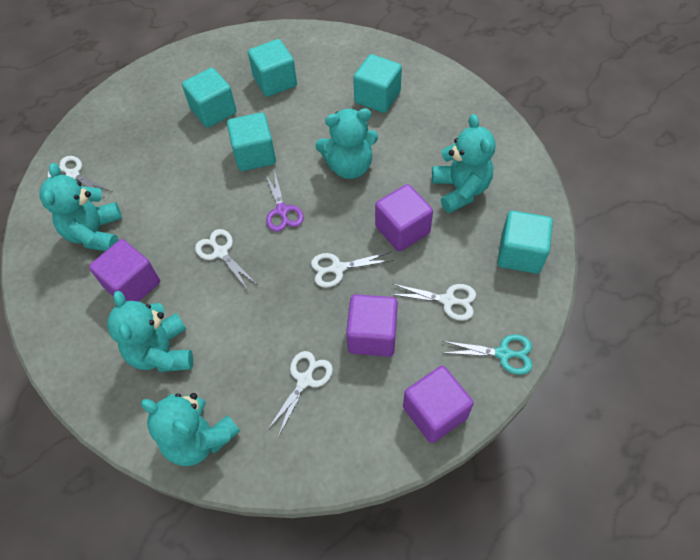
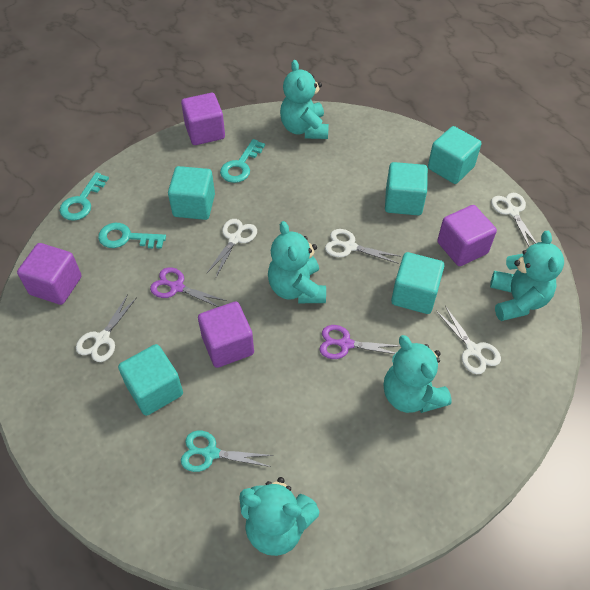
purple scissors: 1 -> 2
turquoise key: 0 -> 3

